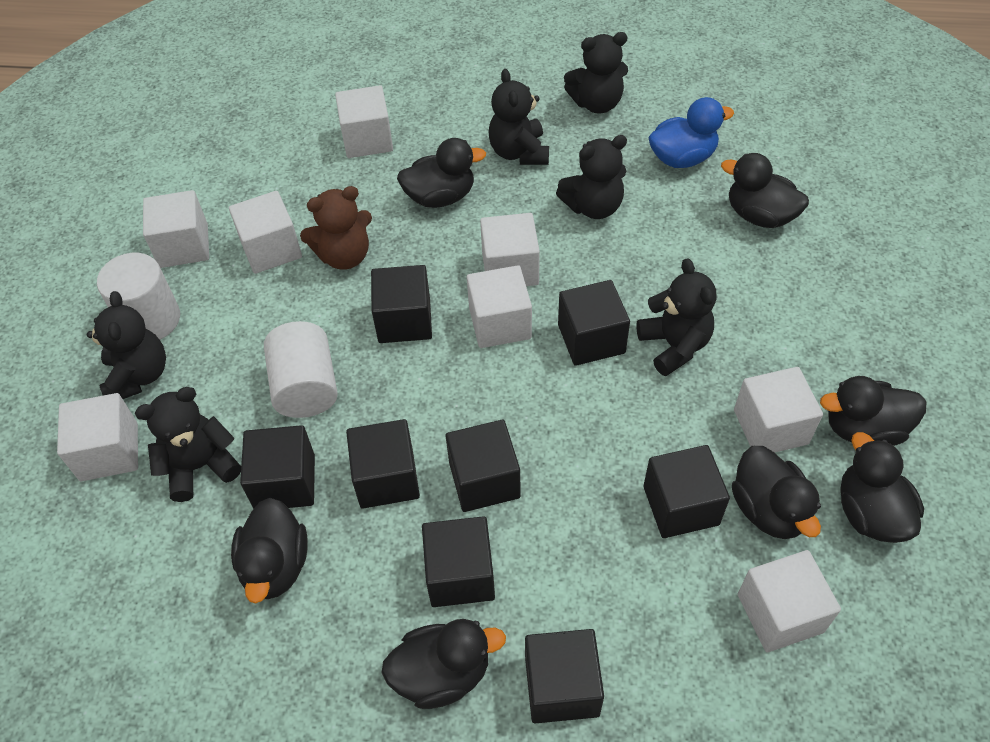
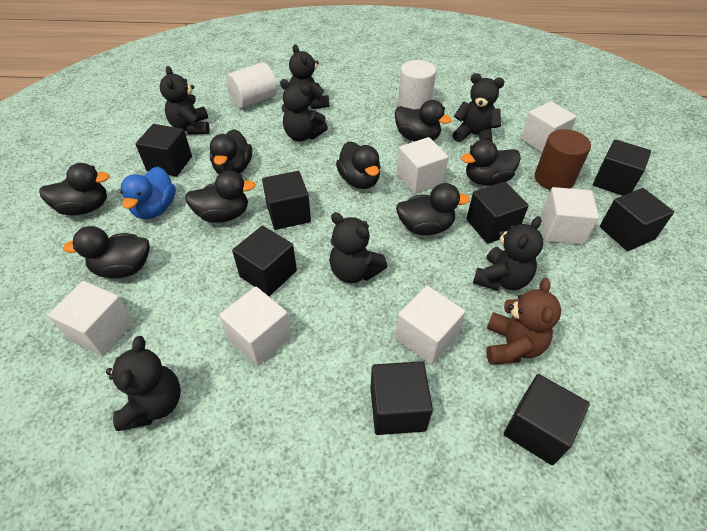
black duck: 7 -> 8
black teddy bear: 6 -> 7
brown cylinder: 0 -> 1
white cube: 8 -> 6

